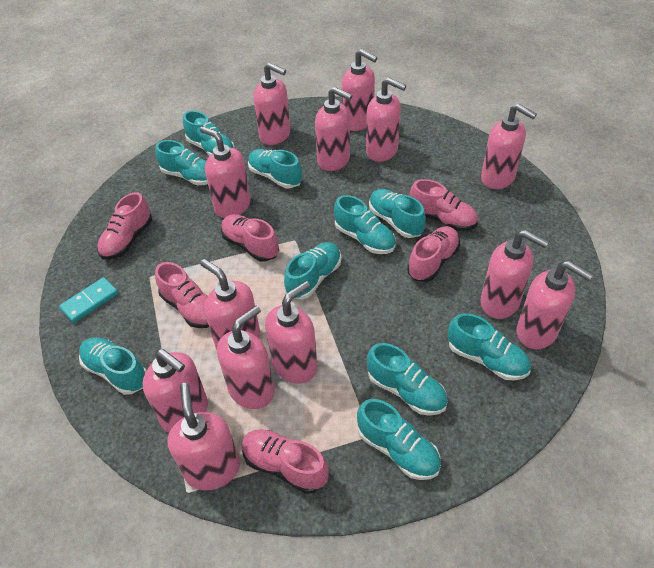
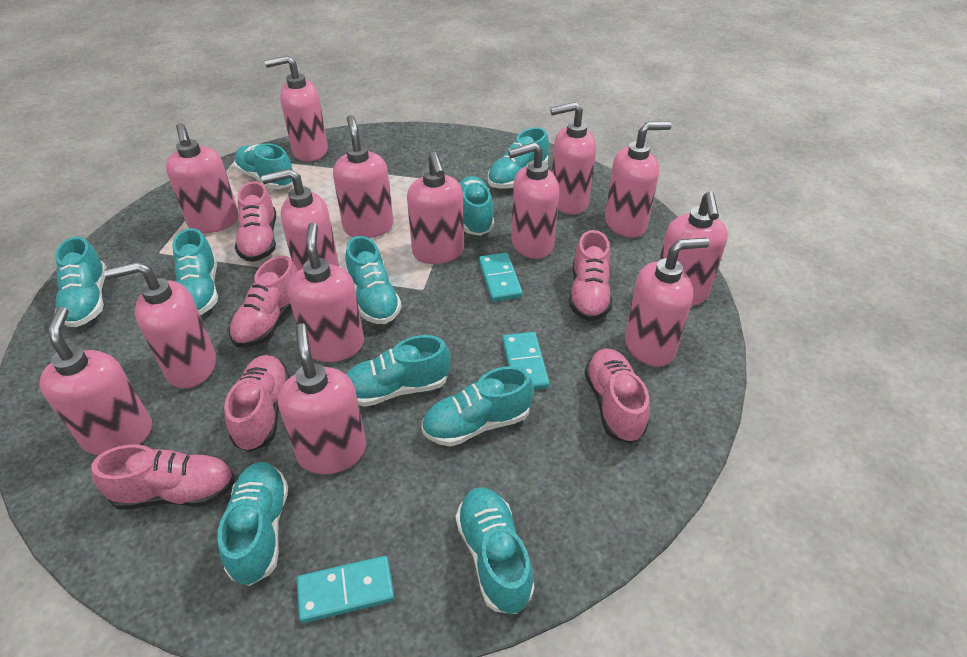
pink soap dispenser: 13 -> 14
turquoise domino: 1 -> 3

